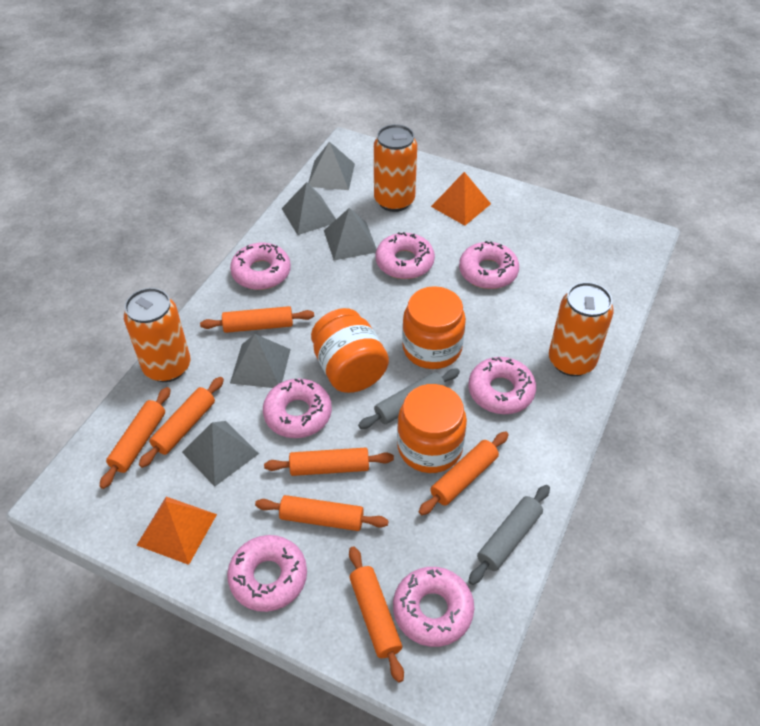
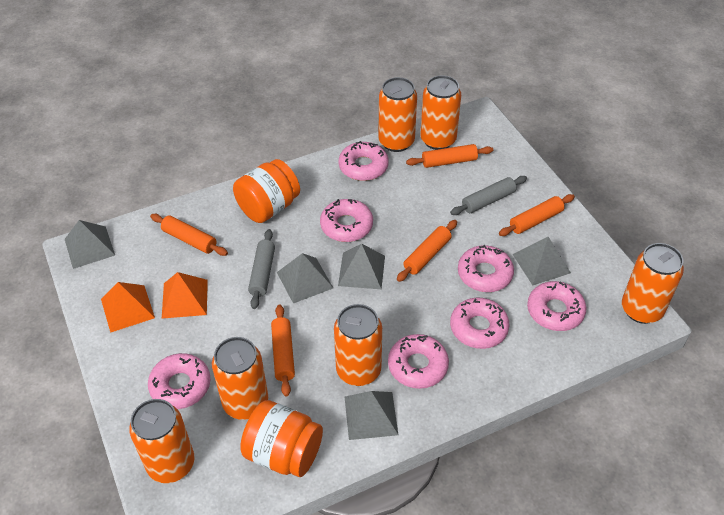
orange can: 3 -> 6
orange jar: 3 -> 2
orange rolling pin: 7 -> 5

